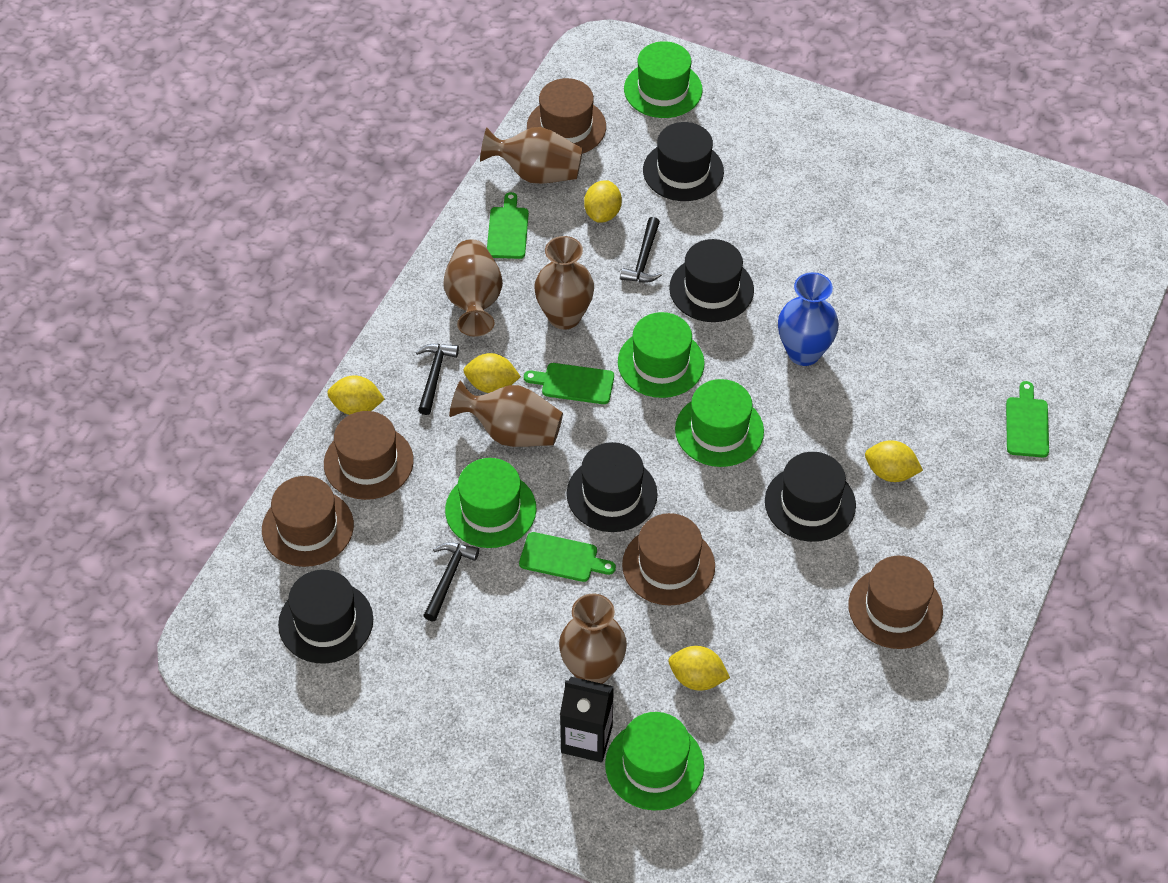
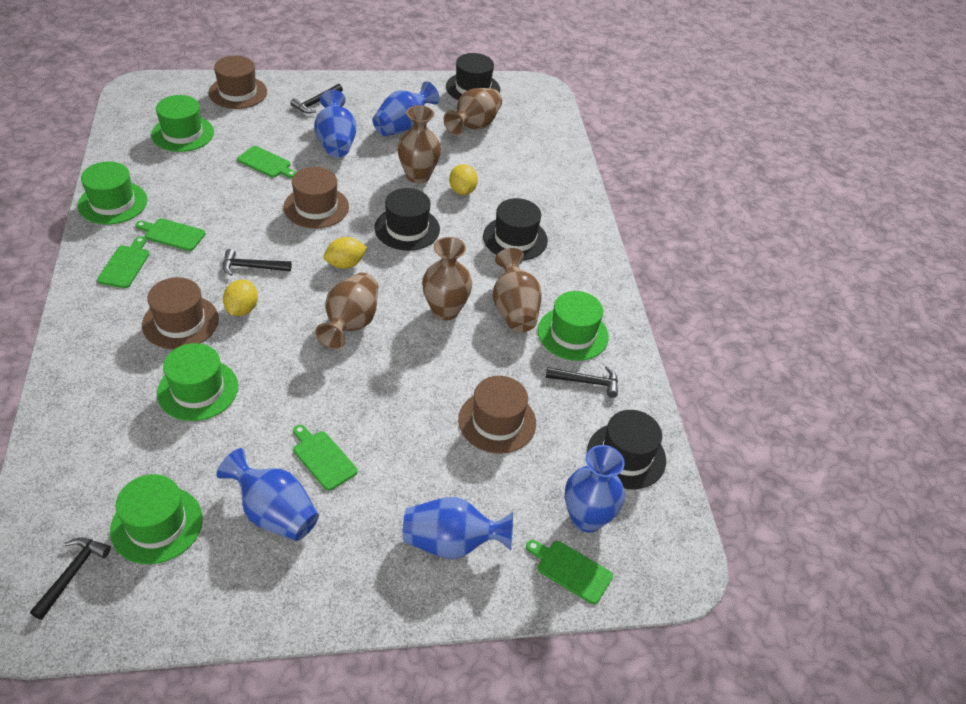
black carton: 1 -> 0
black hammer: 3 -> 4
black hat: 5 -> 4
blue vase: 1 -> 5
brown hat: 5 -> 4
green cutting board: 4 -> 5
yellow lemon: 5 -> 3

